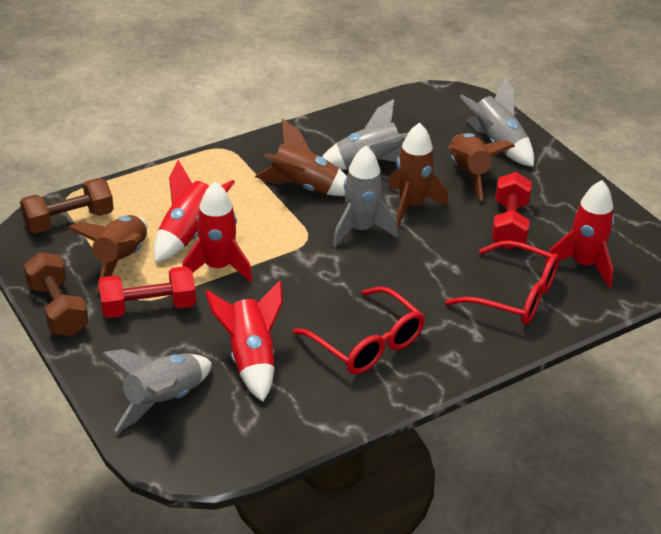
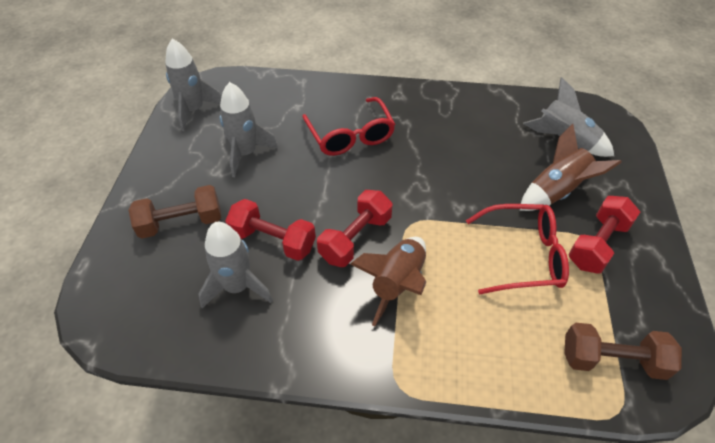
brown rocket: 4 -> 2
red dumbbell: 2 -> 3
red rocket: 4 -> 0

